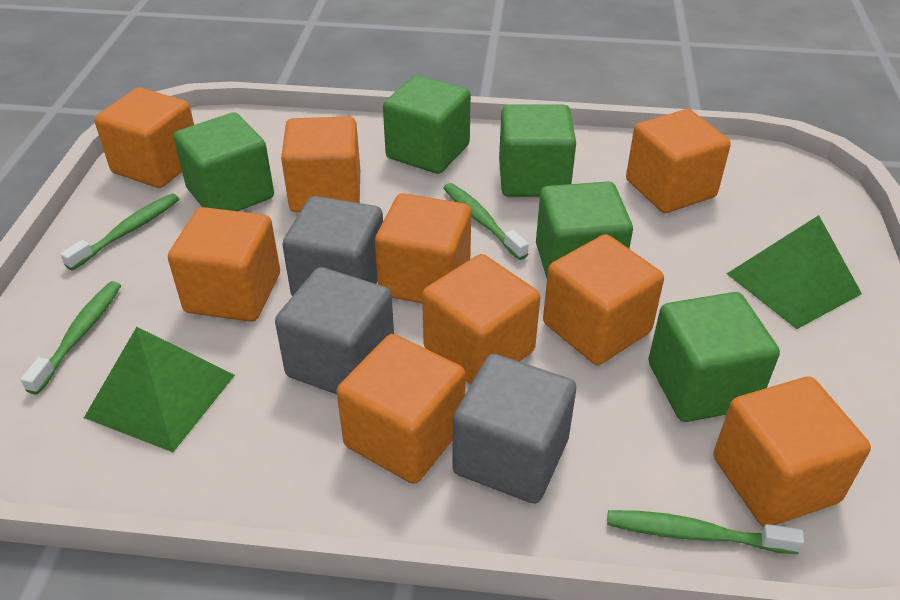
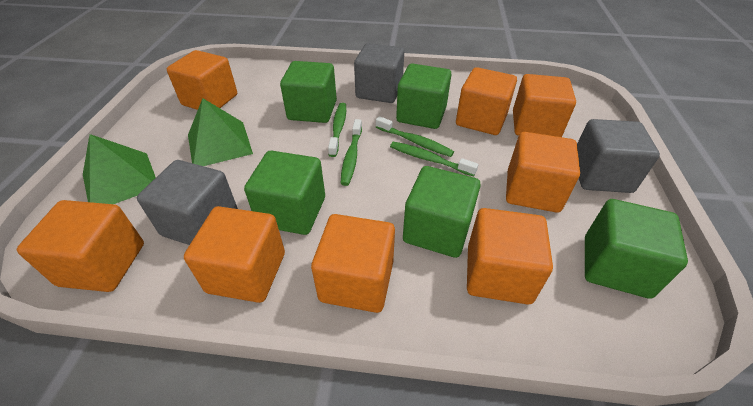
orange cube: 9 -> 8

